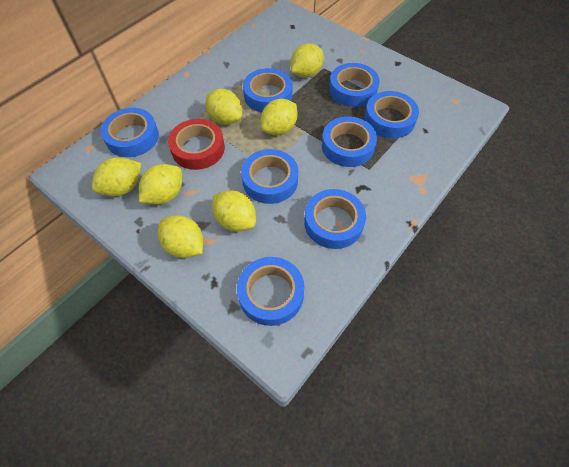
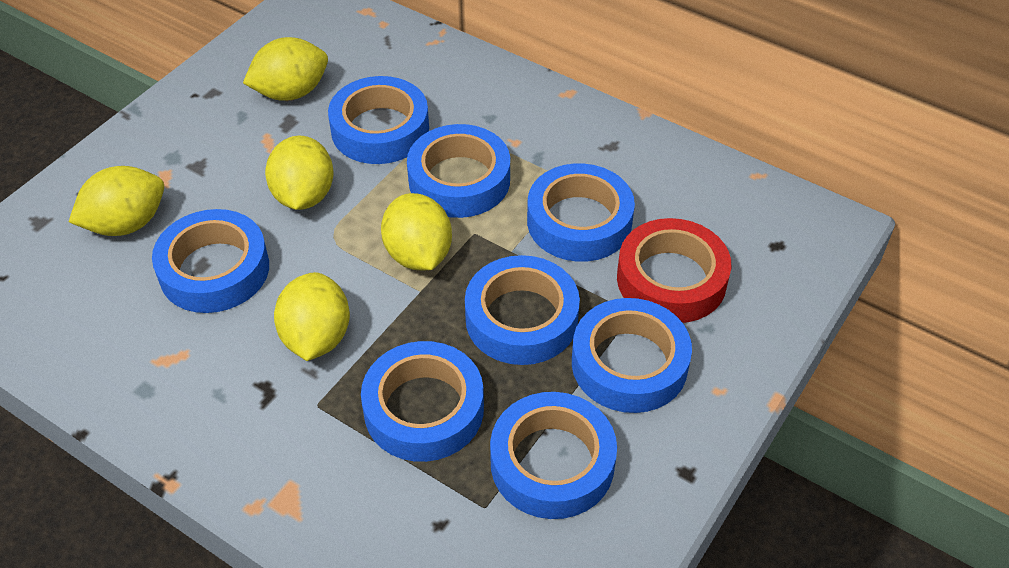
yellow lemon: 7 -> 5

